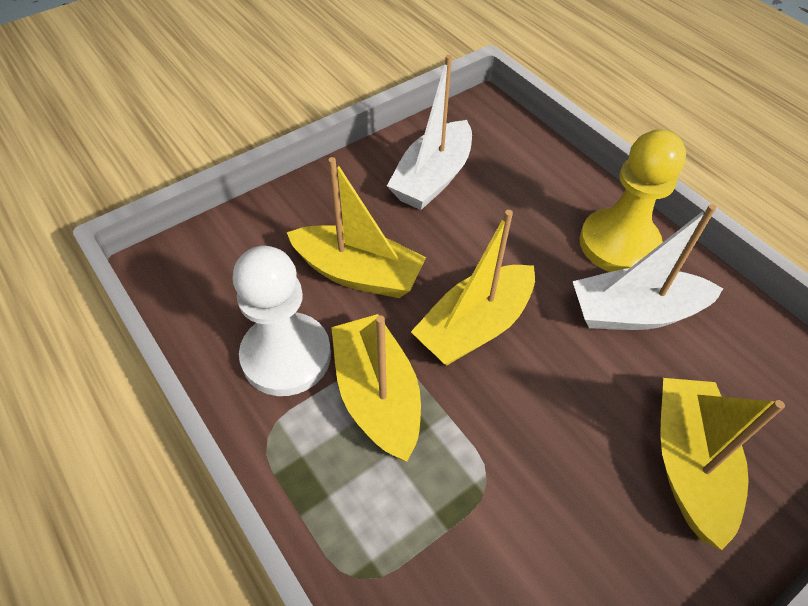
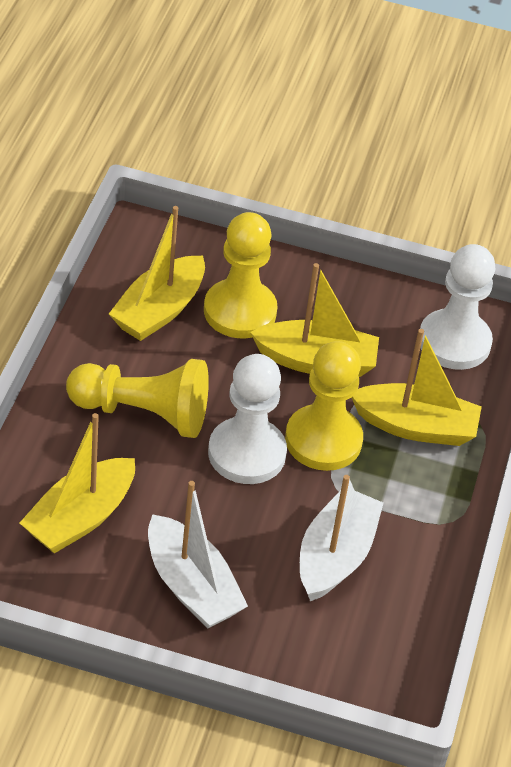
white pawn: 1 -> 2
yellow pawn: 1 -> 3

